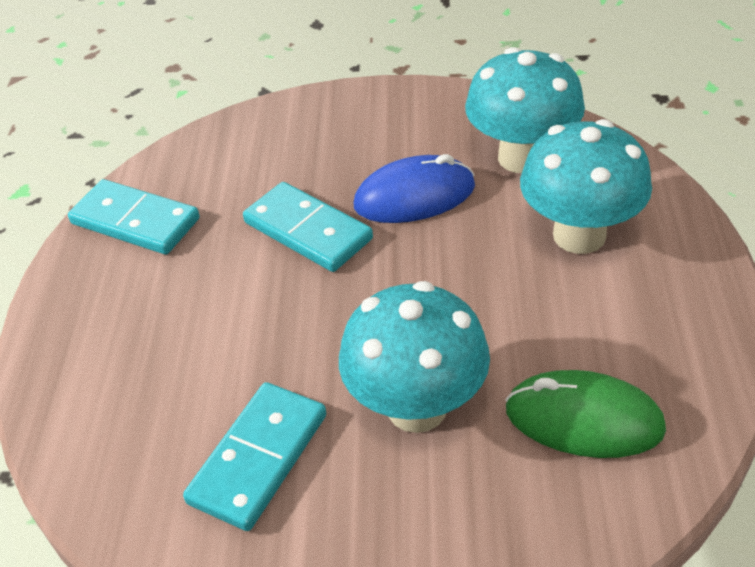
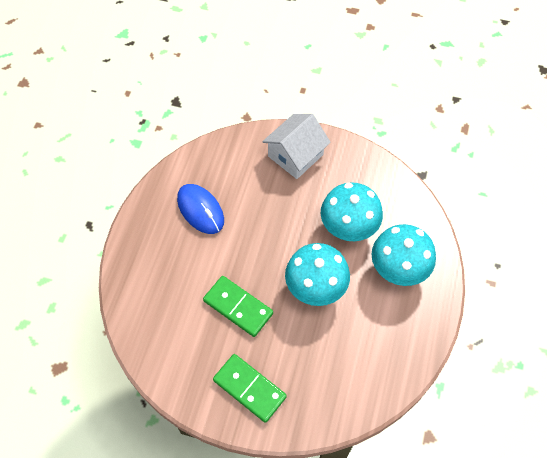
green domino: 0 -> 2
green mouse: 1 -> 0
turquoise domino: 3 -> 0
white house: 0 -> 1

